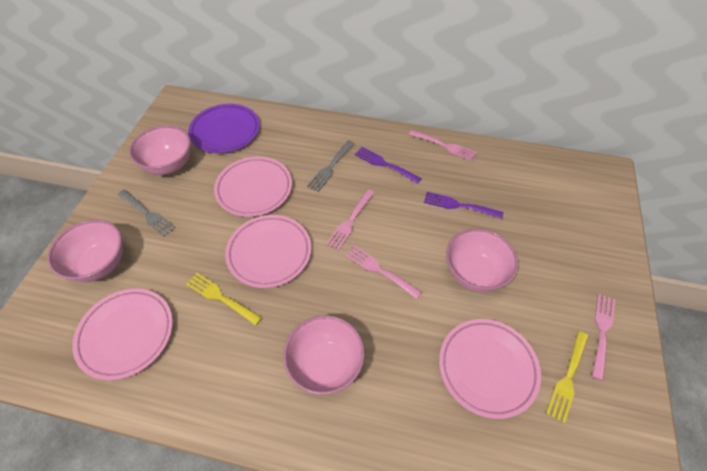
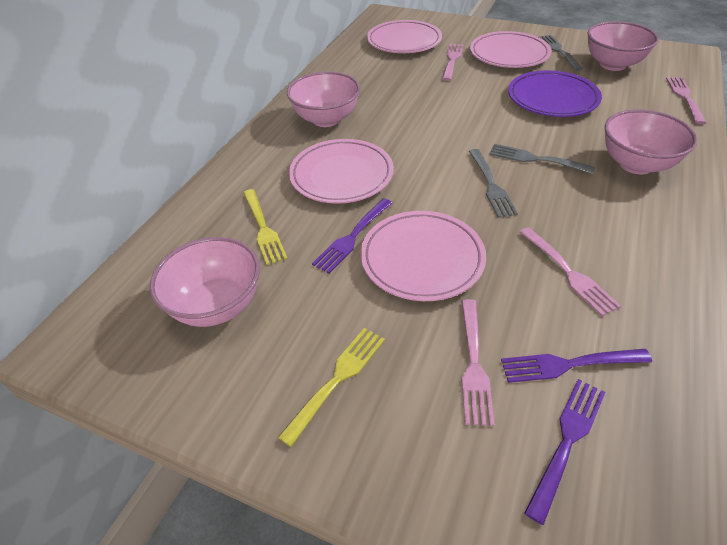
grey fork: 2 -> 3
purple fork: 2 -> 3

